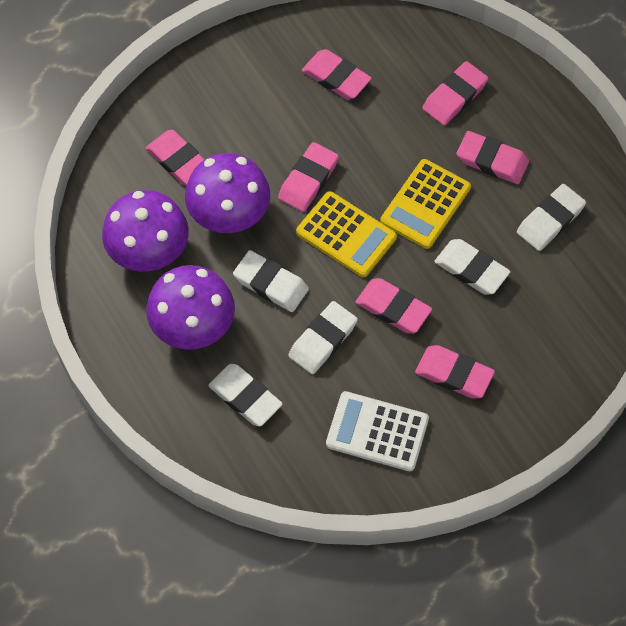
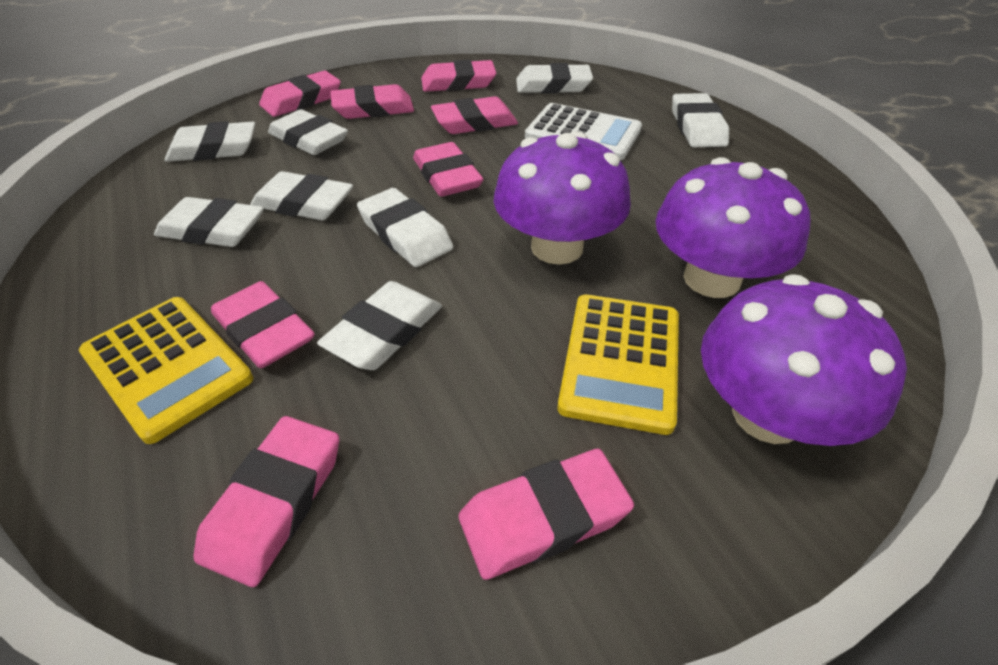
pink eraser: 7 -> 8
white eraser: 5 -> 8

